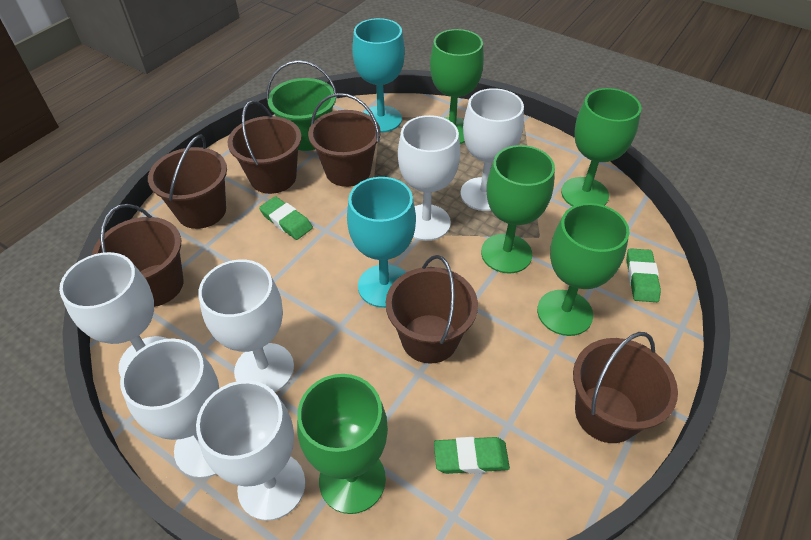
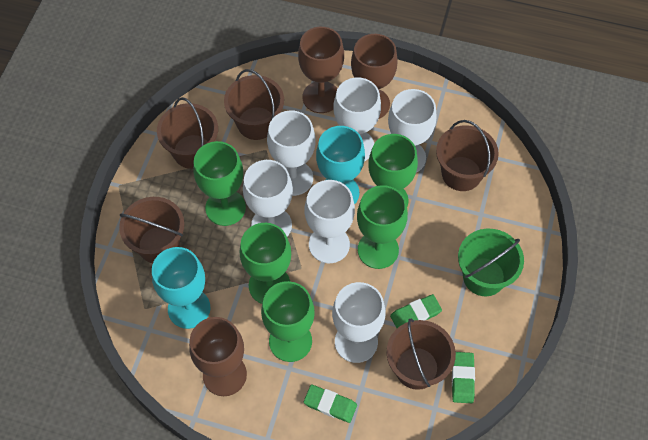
brown bucket: 6 -> 5
brown goblet: 0 -> 3

